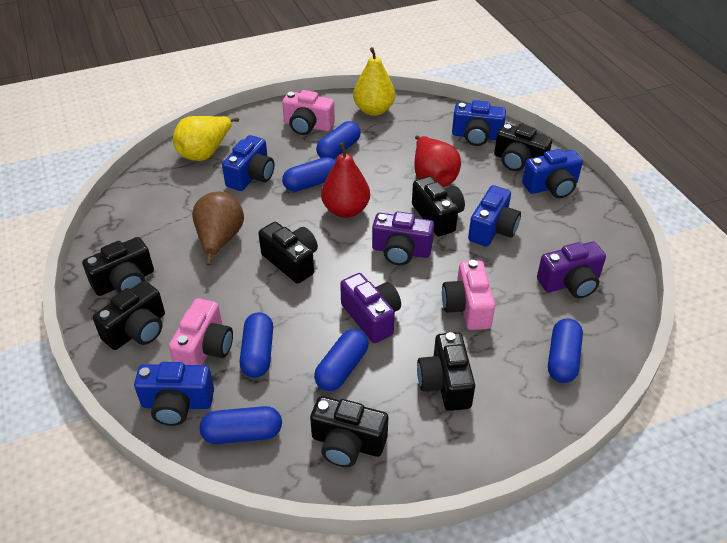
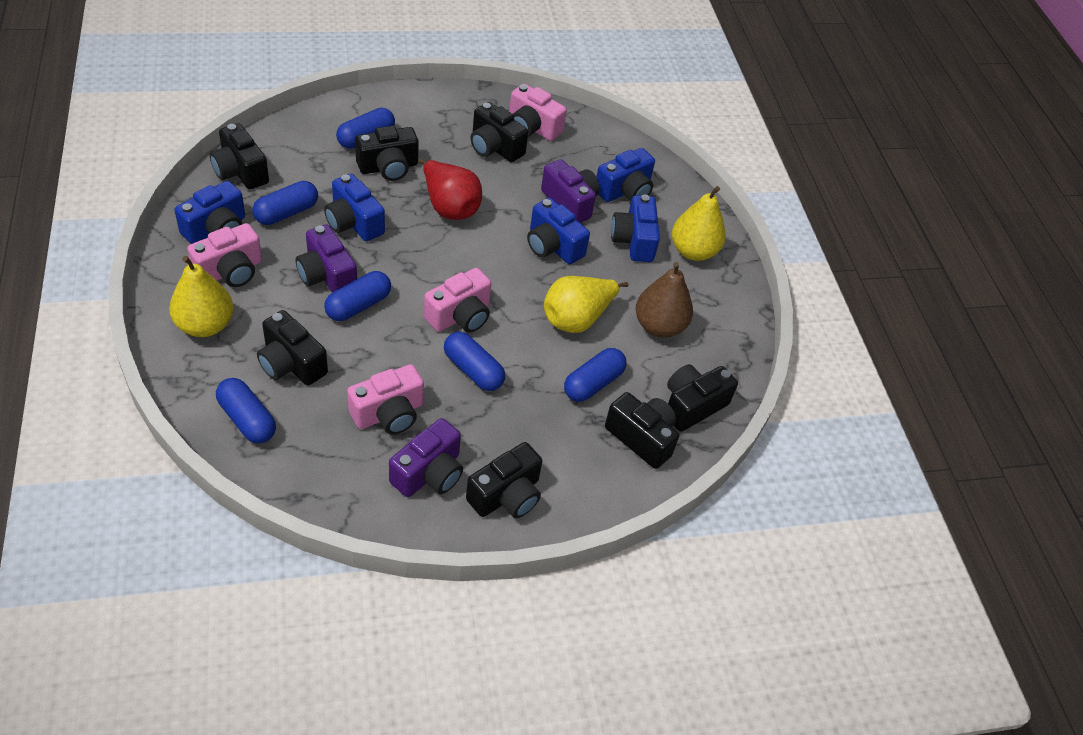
pink camera: 3 -> 4
red pear: 2 -> 1
yellow pear: 2 -> 3

